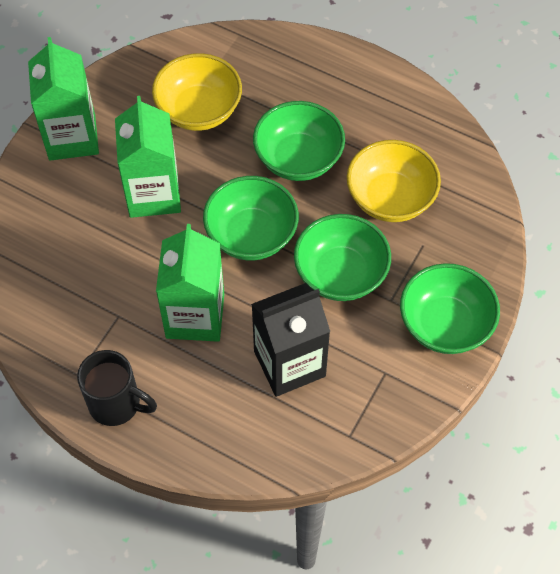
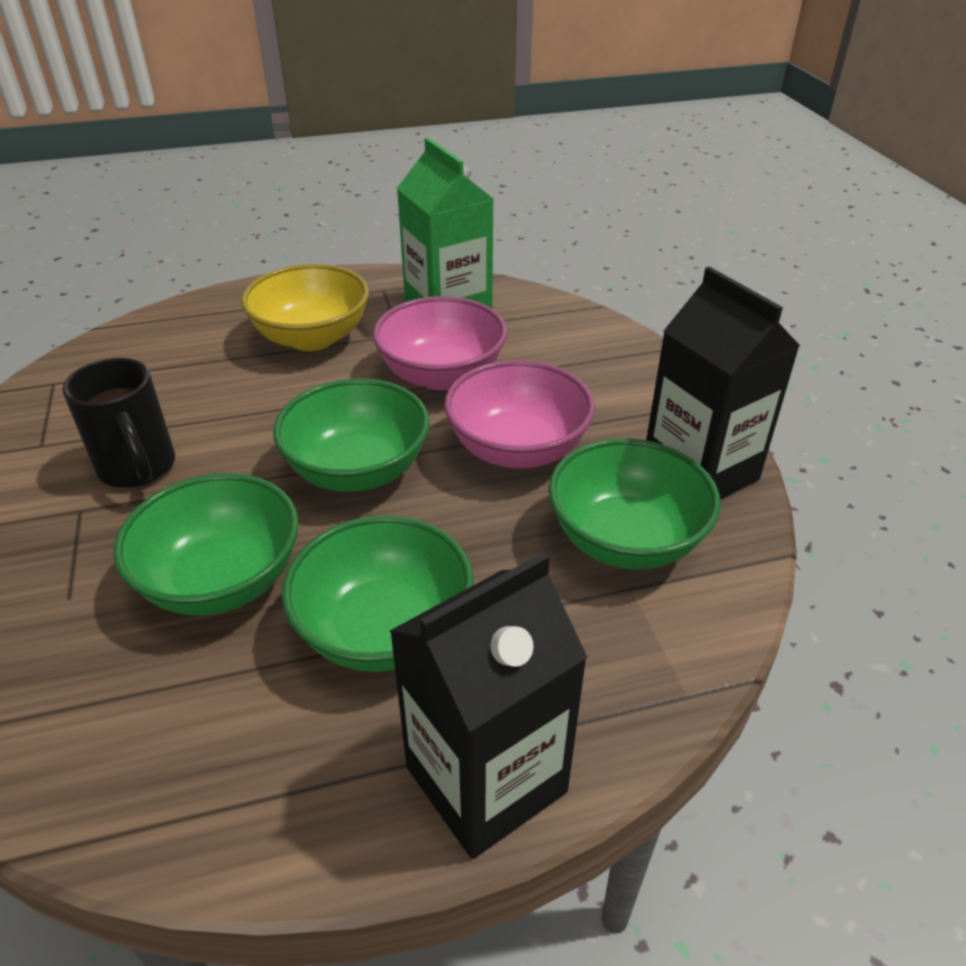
black carton: 1 -> 2
green carton: 3 -> 1
pink bowl: 0 -> 2
yellow bowl: 2 -> 1

